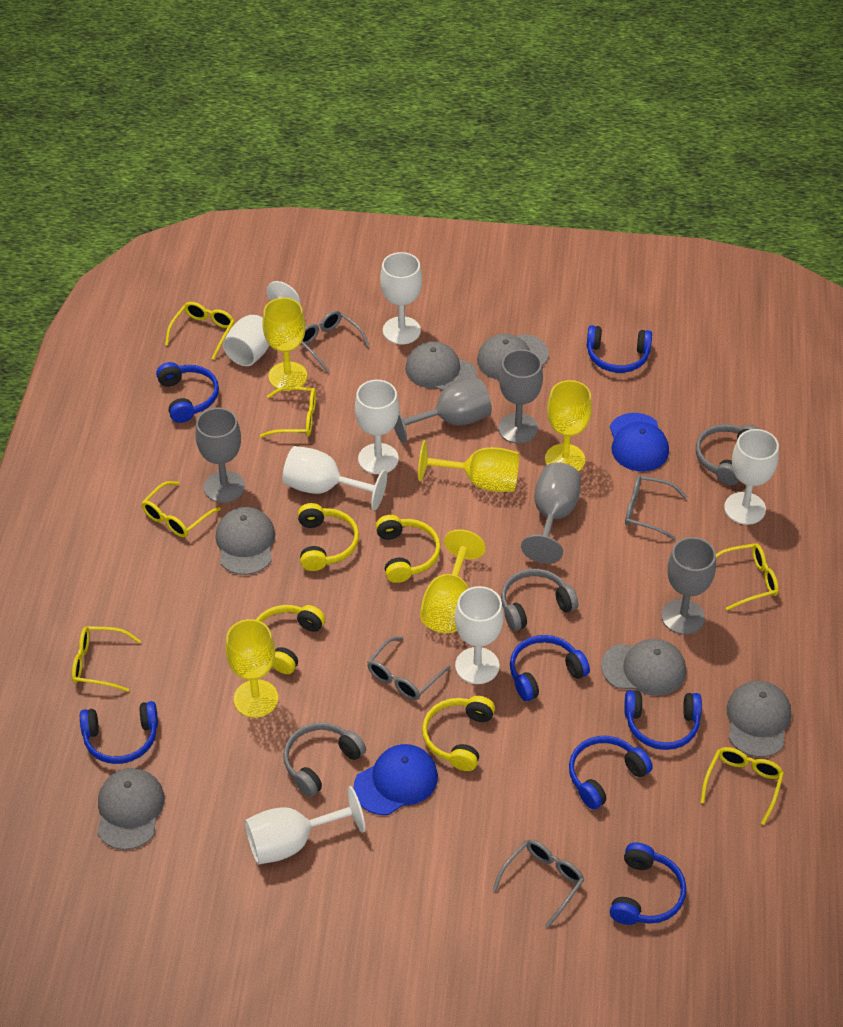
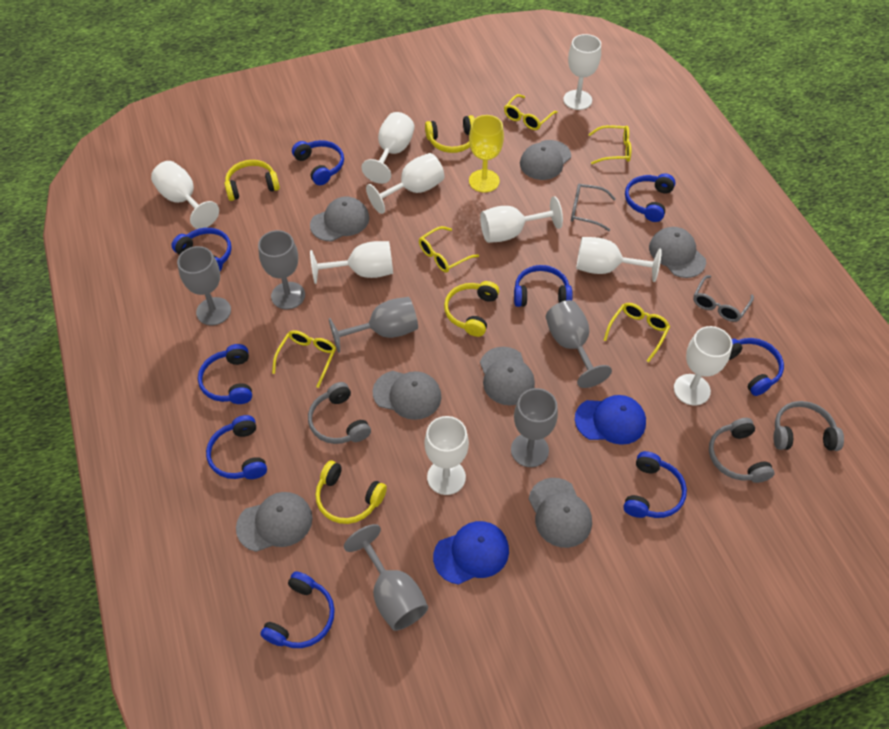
blue headphones: 7 -> 9
grey cap: 6 -> 7
grey glasses: 4 -> 2
grey goblet: 5 -> 6
white goblet: 7 -> 9
yellow glasses: 6 -> 5
yellow goblet: 5 -> 1

